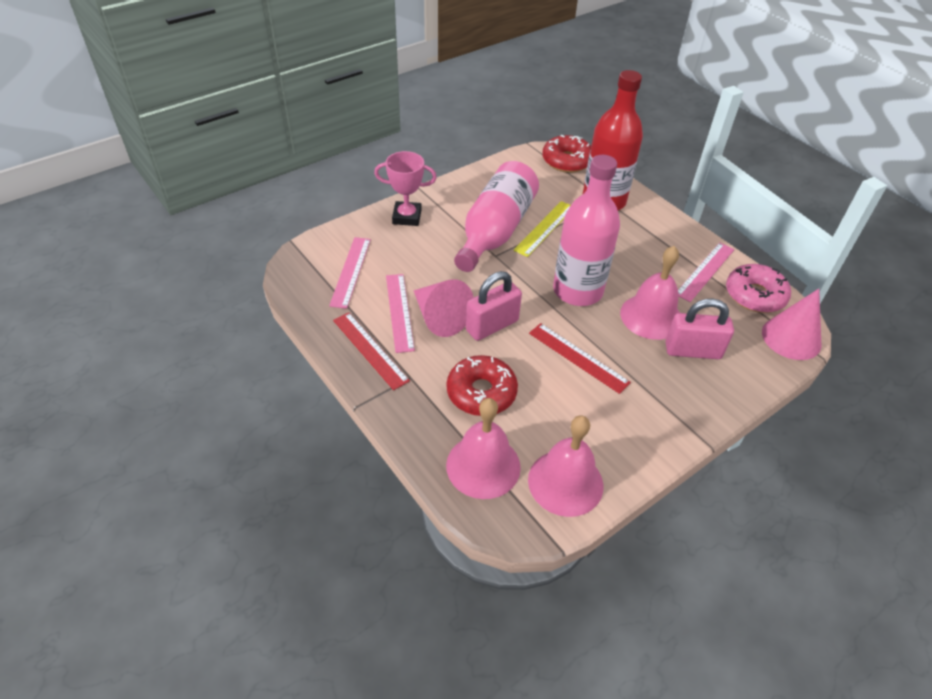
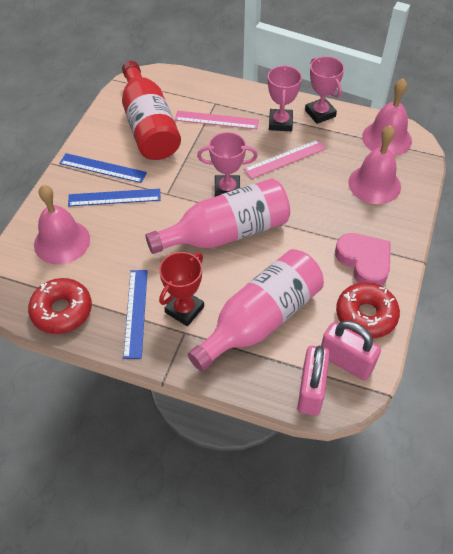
blue ruler: 0 -> 3
pink cone: 2 -> 0
pink donut: 1 -> 0
pink heart: 0 -> 1
pink ruler: 3 -> 2
pink trophy: 1 -> 3
red ruler: 2 -> 0
red trophy: 0 -> 1
yellow ruler: 1 -> 0

